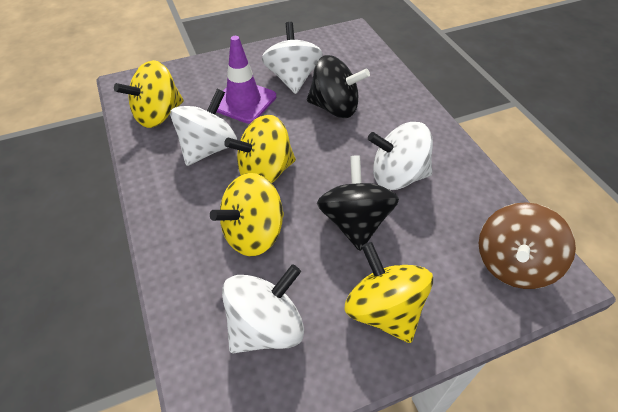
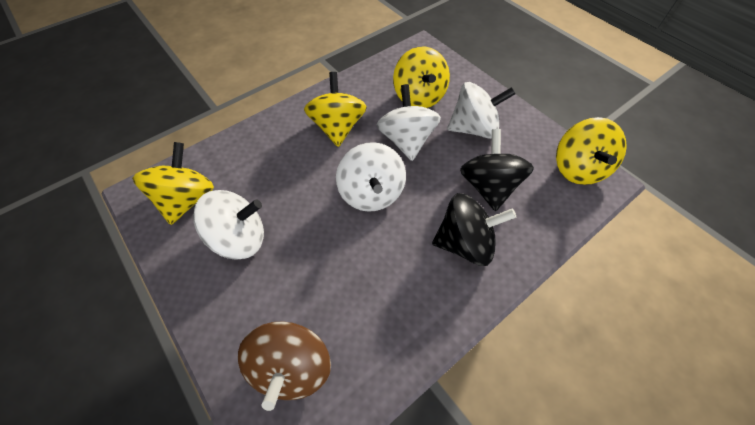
purple traffic cone: 1 -> 0

